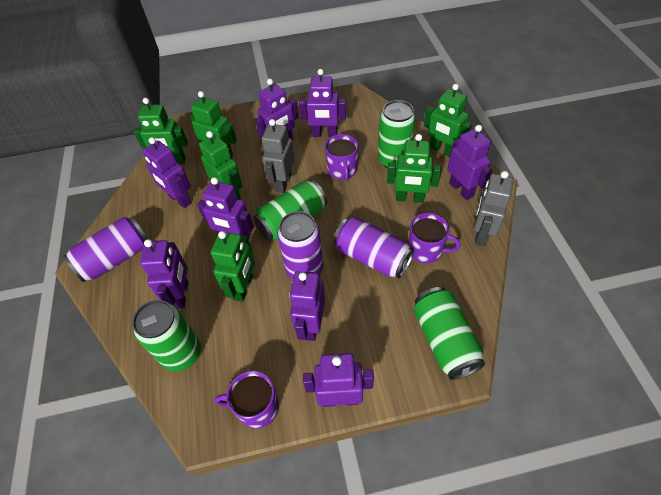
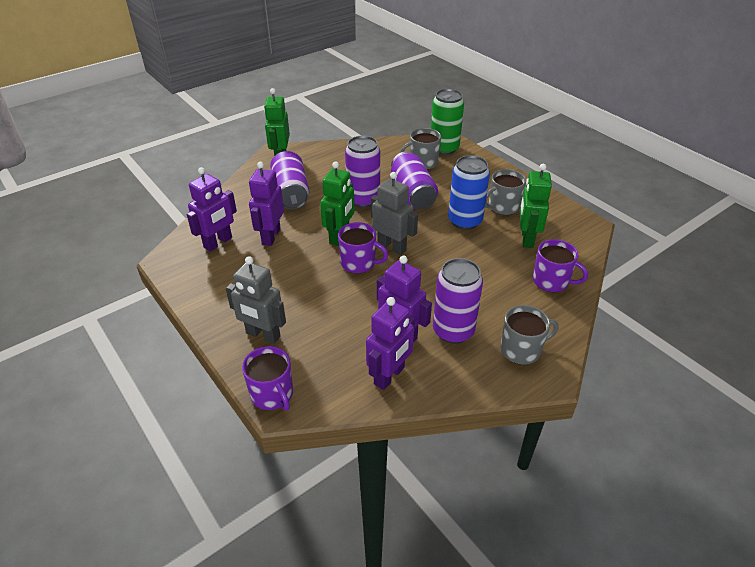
blue can: 0 -> 1
green can: 4 -> 1
green robot: 6 -> 3
grey mug: 0 -> 3
purple can: 3 -> 4
purple robot: 8 -> 4

